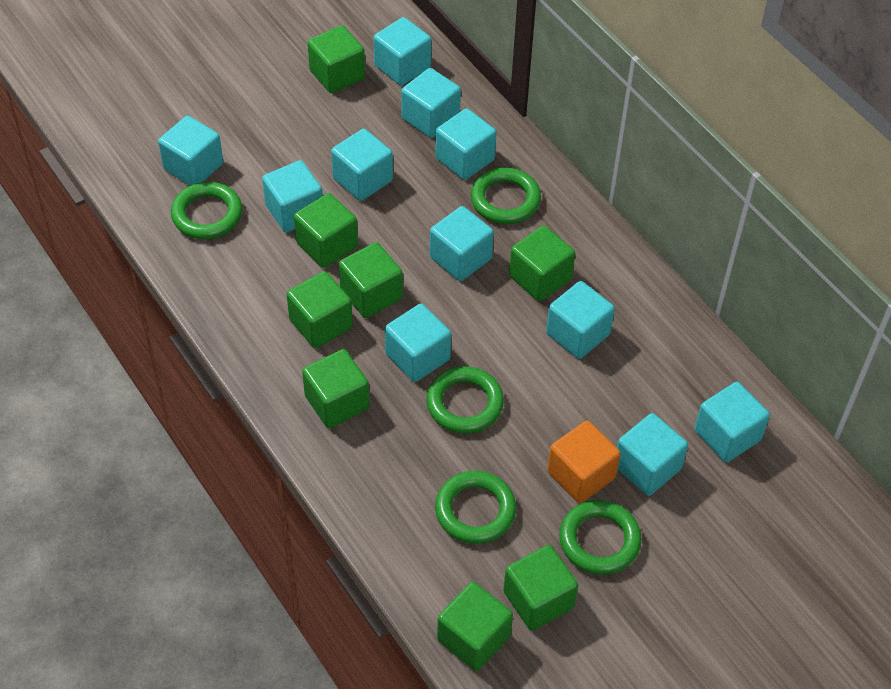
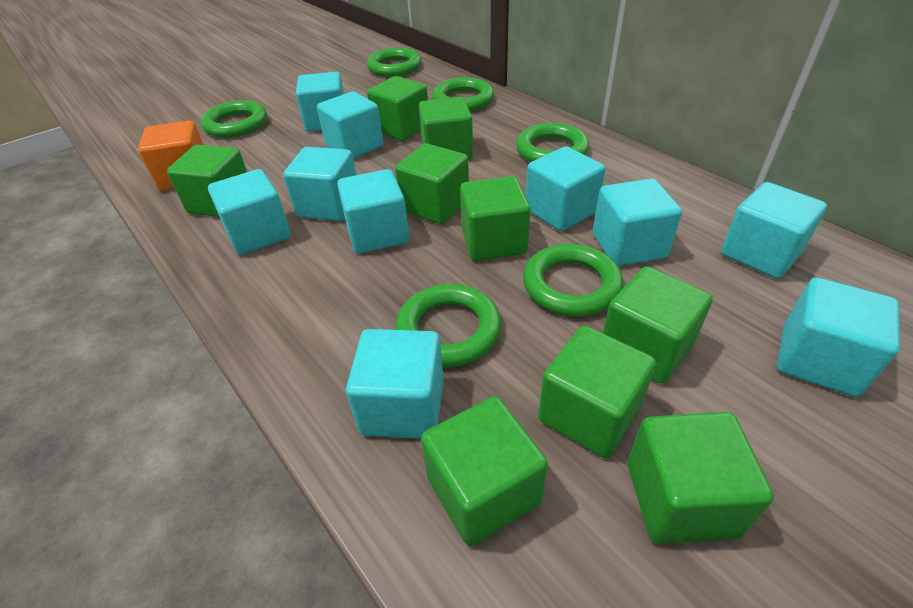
green cube: 8 -> 9
green ring: 5 -> 6
turquoise cube: 11 -> 10

